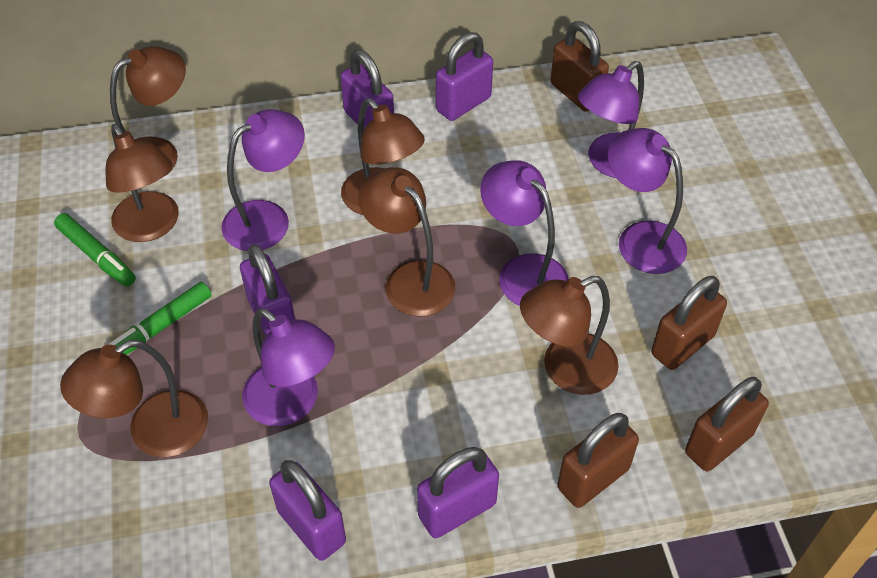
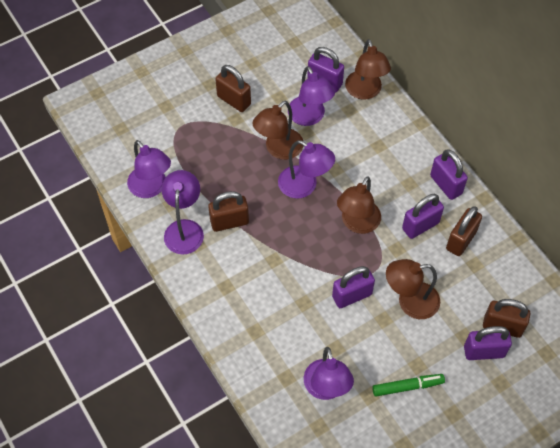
brown lamp: 6 -> 4
green marker: 2 -> 1

